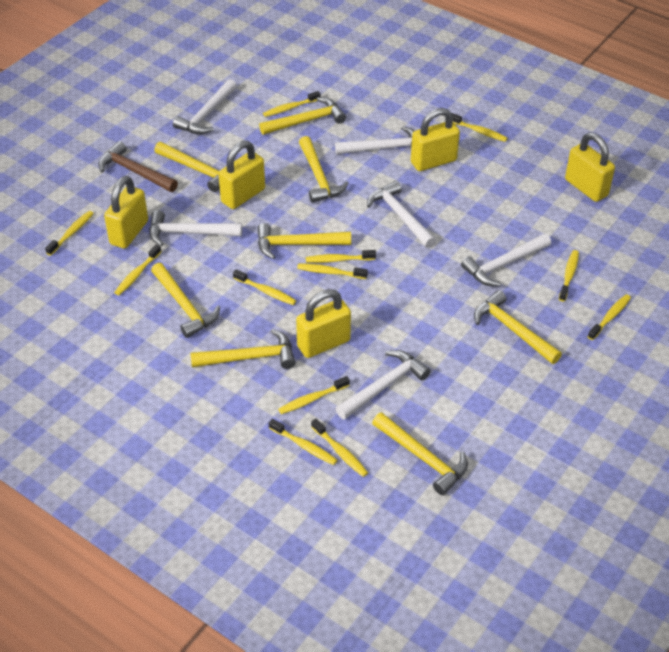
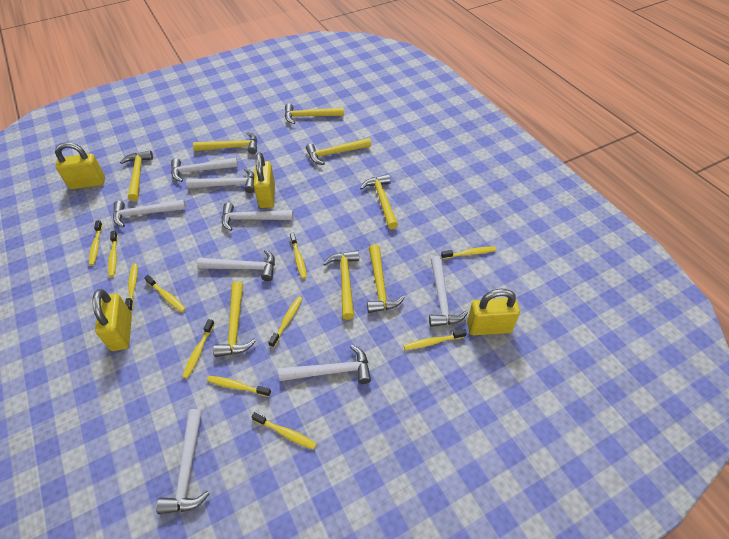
brown hammer: 1 -> 0
white hammer: 6 -> 8
yellow padlock: 5 -> 4
yellow toothbrush: 12 -> 11

